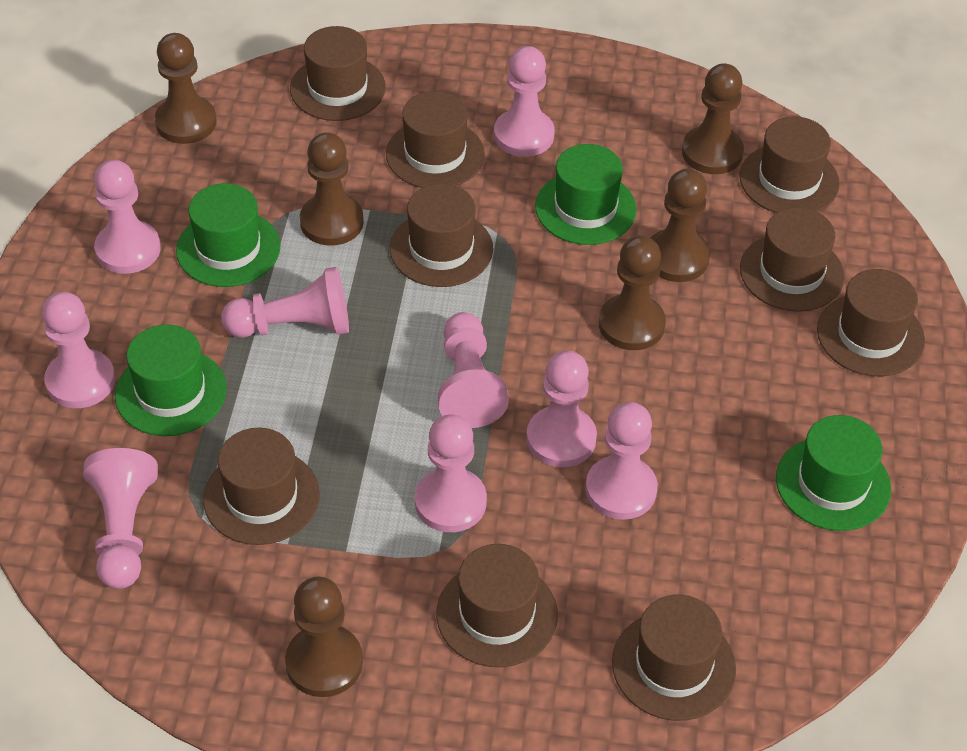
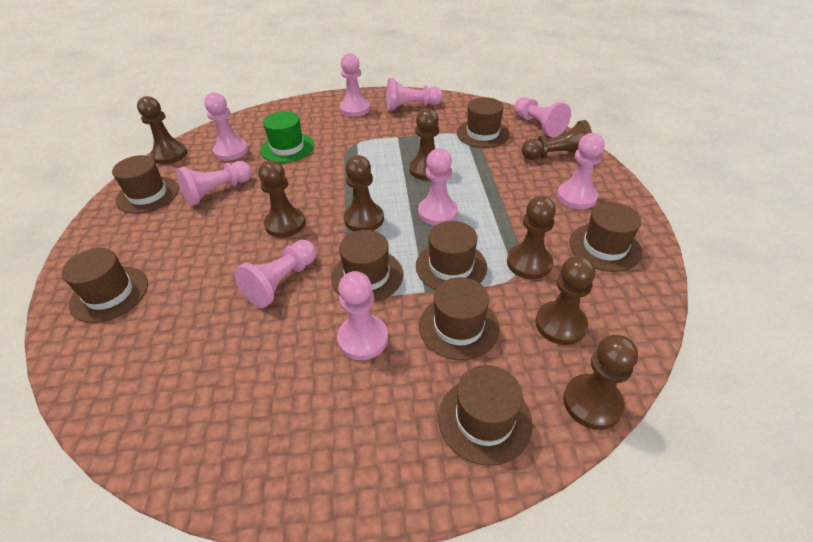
brown hat: 9 -> 8
brown pawn: 6 -> 8
green hat: 4 -> 1

